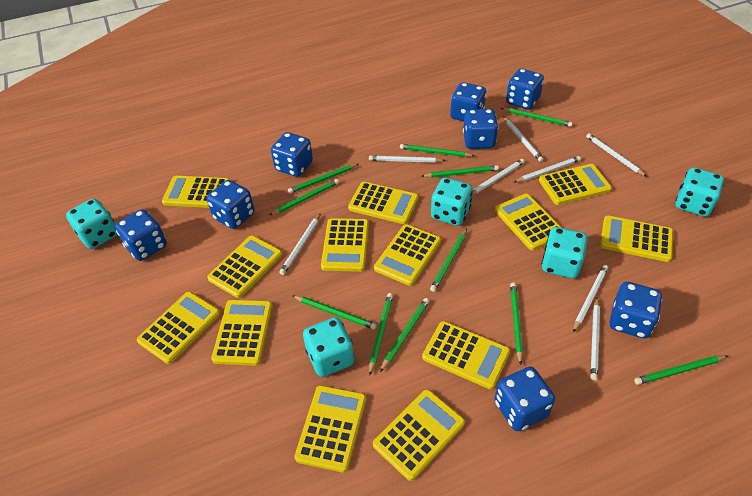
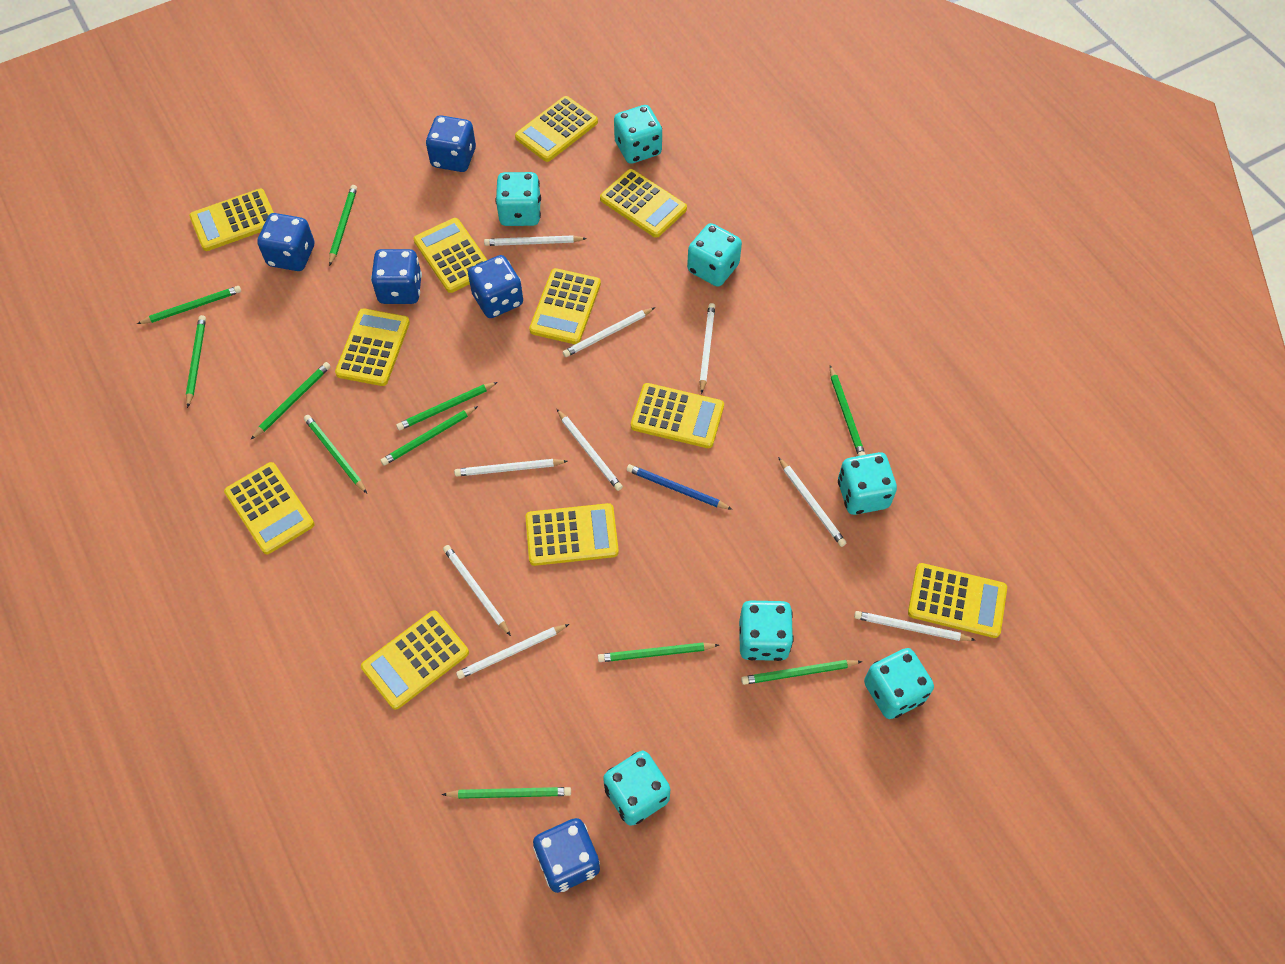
blue dice: 8 -> 5
blue pencil: 0 -> 1
turquoise dice: 5 -> 7
white pencil: 8 -> 9
yellow calculator: 13 -> 11

